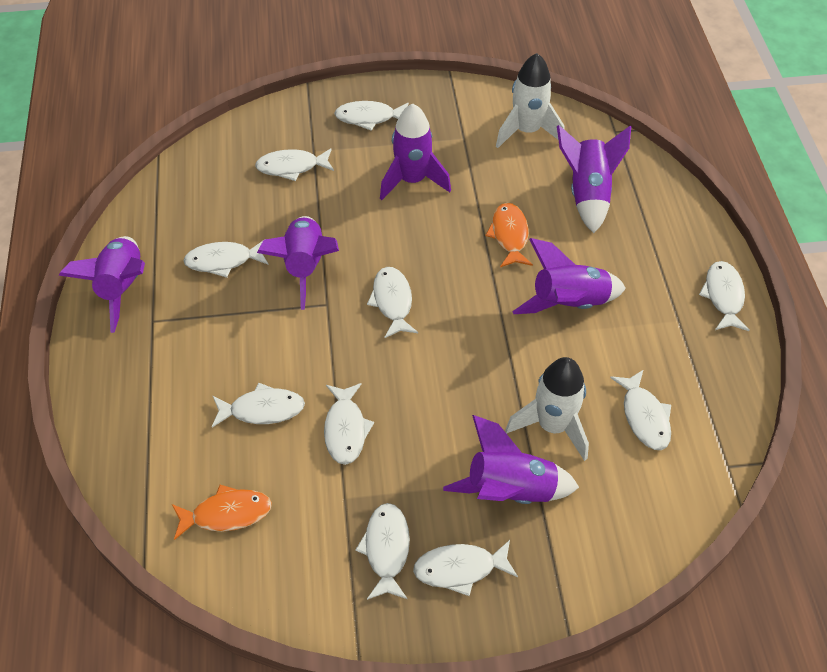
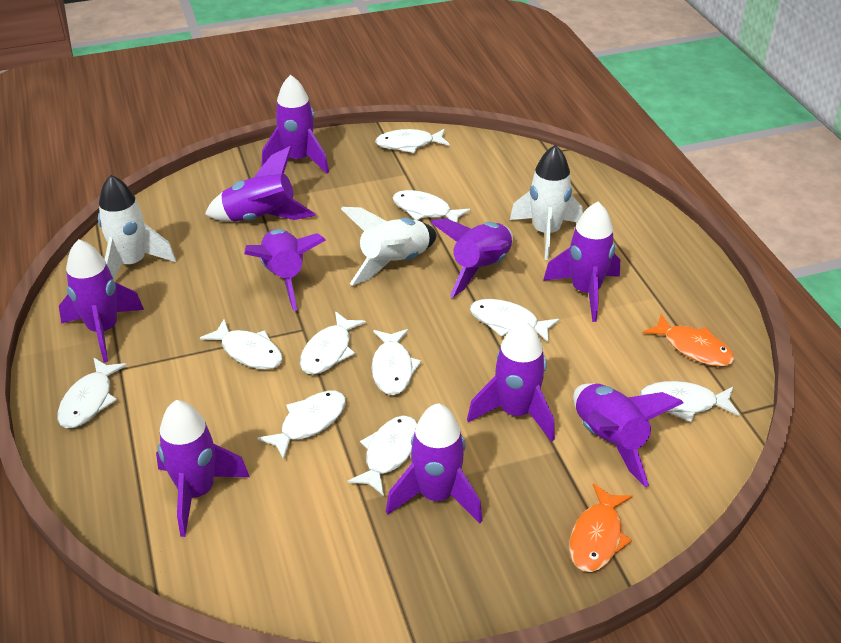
purple rocket: 6 -> 10
white rocket: 2 -> 3

